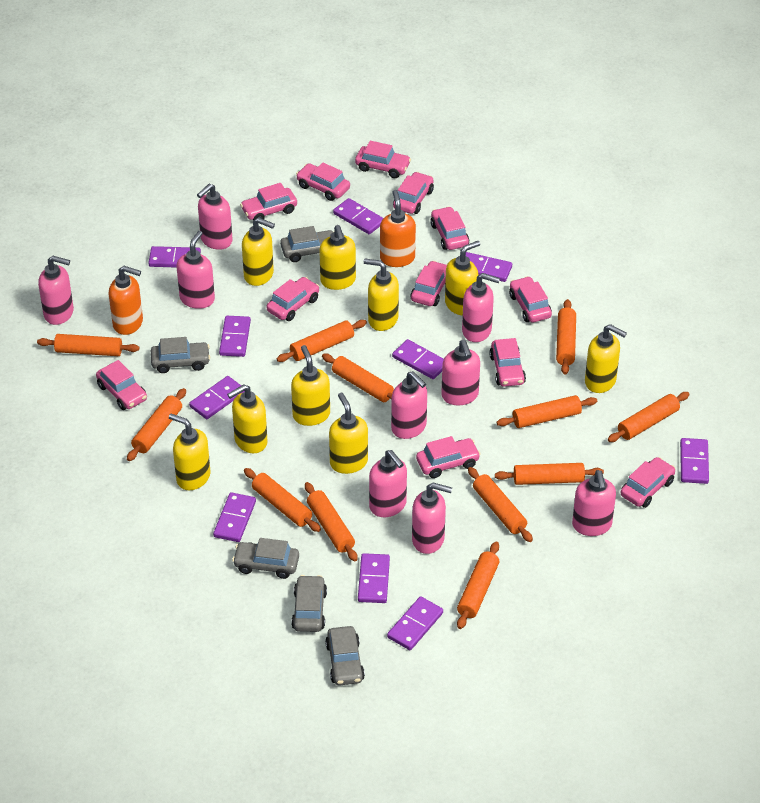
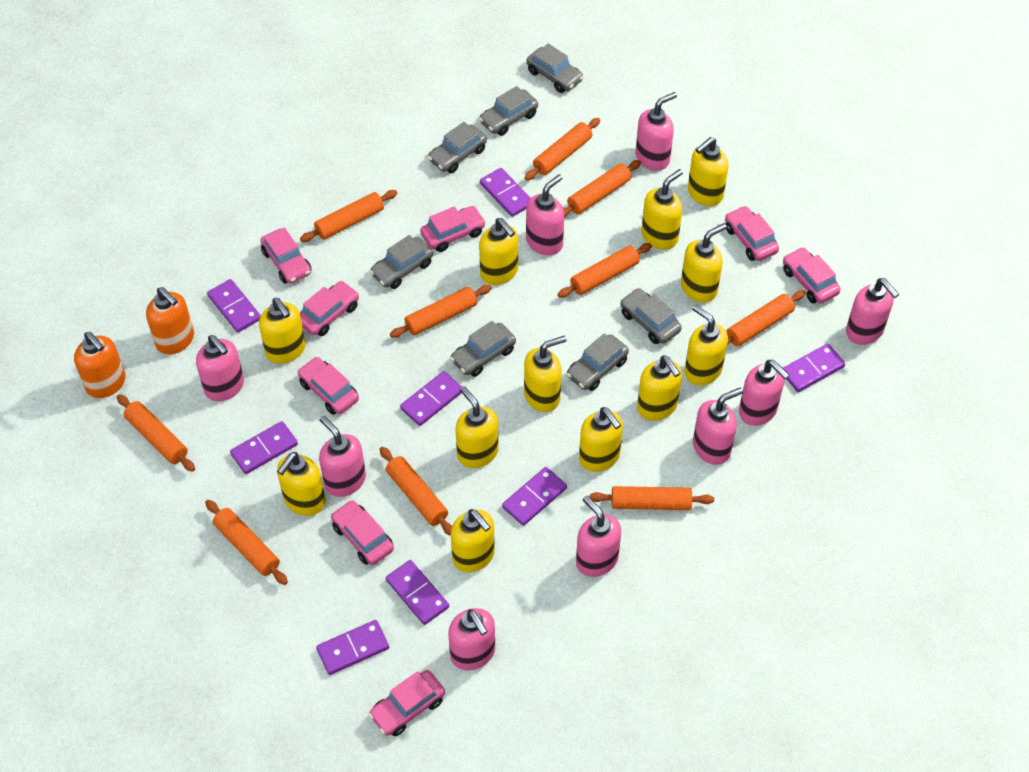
grey car: 5 -> 7
orange rolling pin: 12 -> 10
pink car: 12 -> 8
purple domino: 10 -> 8
yellow soap dispenser: 9 -> 12

